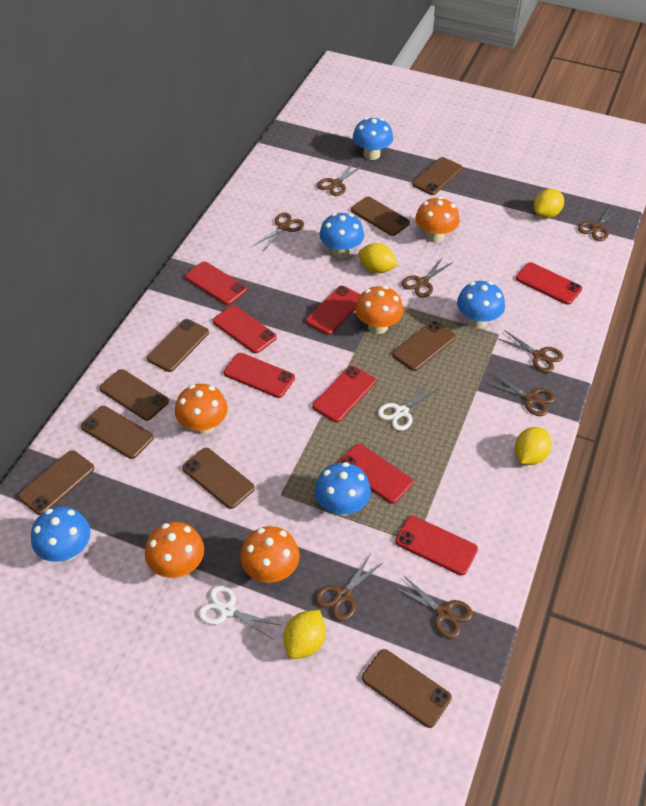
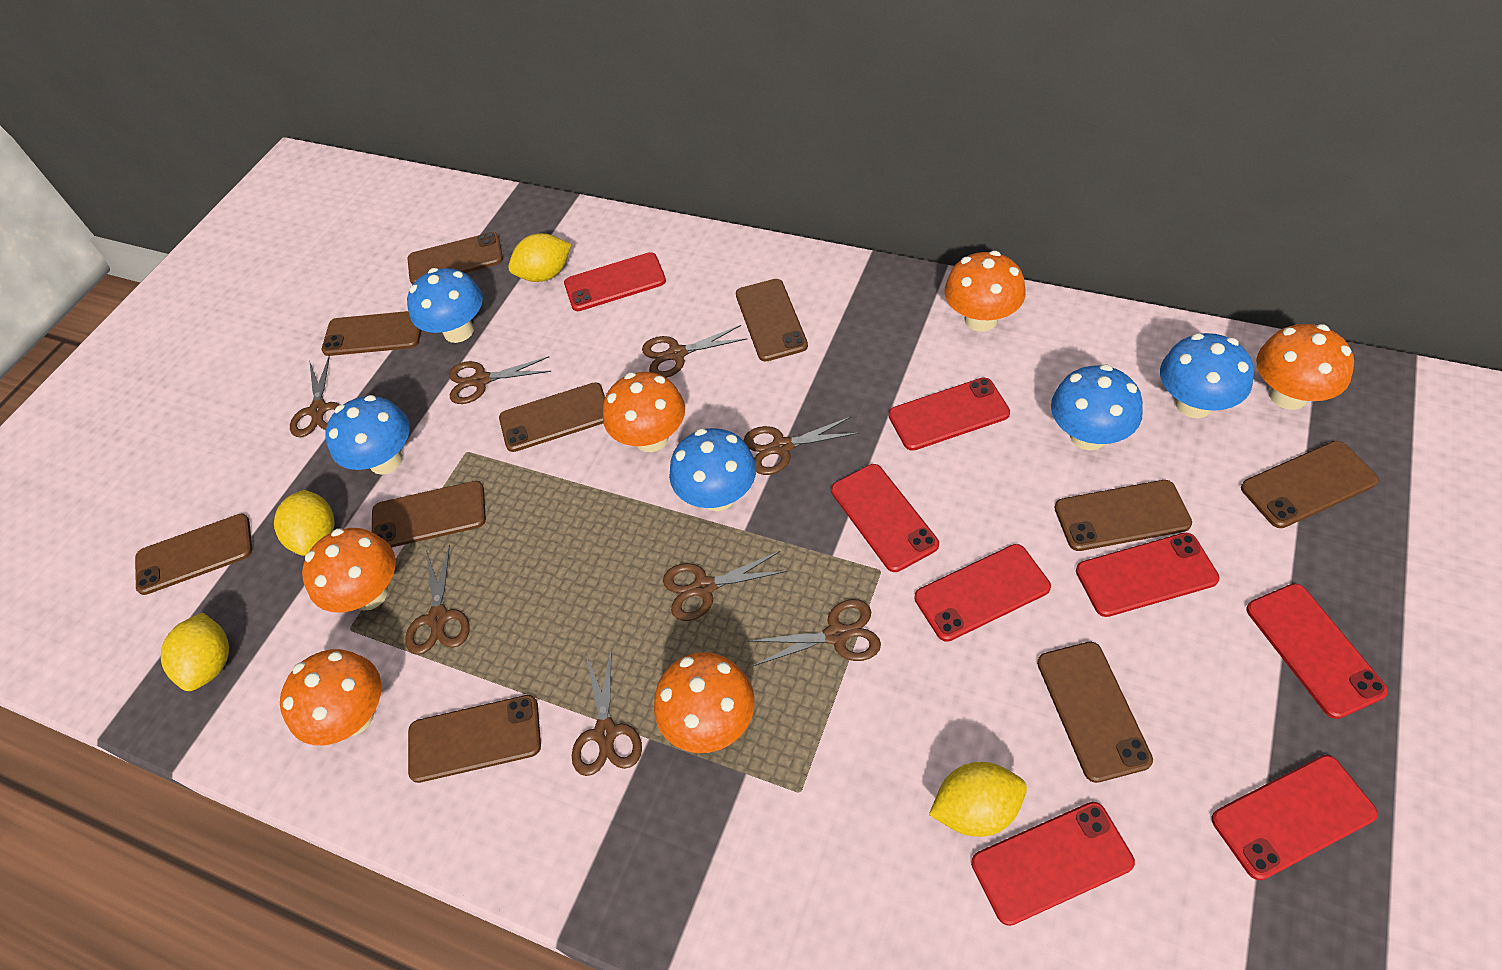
brown phone: 9 -> 10
orange mushroom: 5 -> 6
white scissors: 2 -> 0

